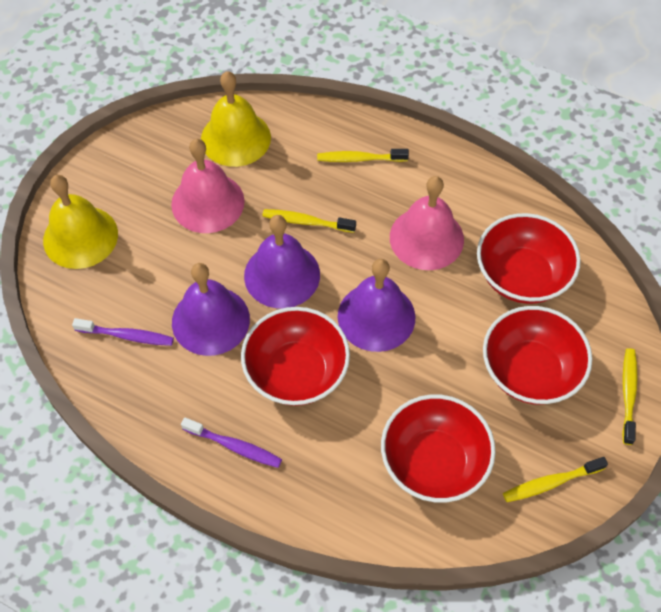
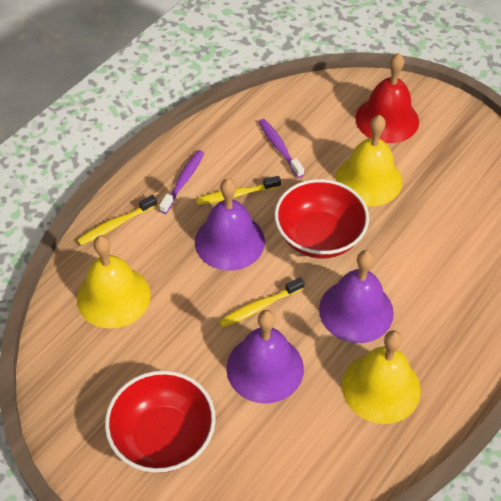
pink bell: 2 -> 0
red bell: 0 -> 1
red bowl: 4 -> 2
yellow bell: 2 -> 3
yellow toothbrush: 4 -> 3

